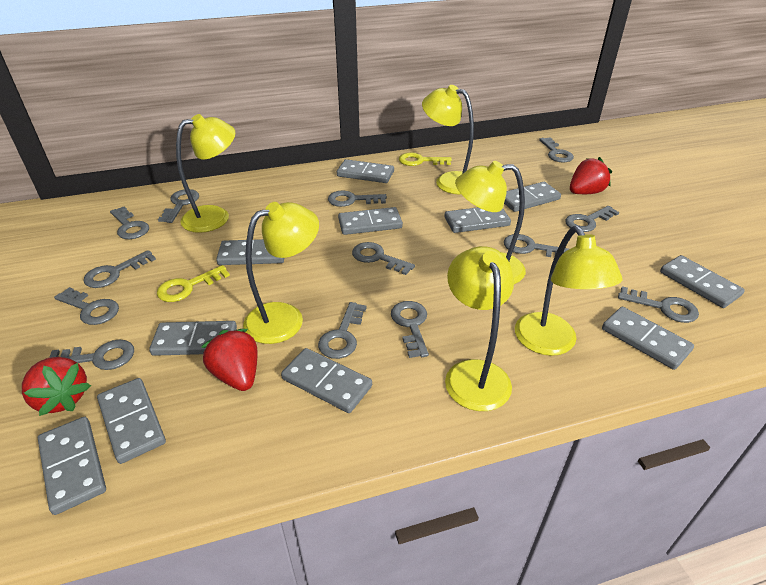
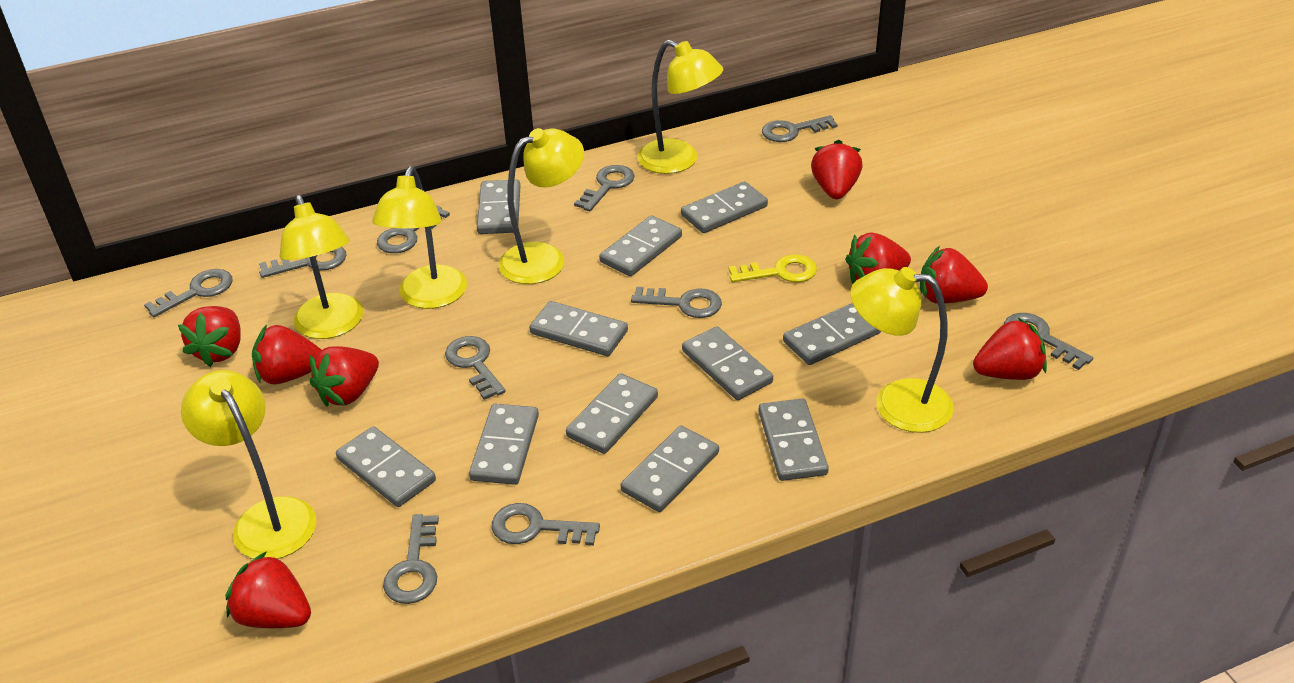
grey key: 13 -> 10
red strawberry: 3 -> 8
yellow key: 2 -> 1

